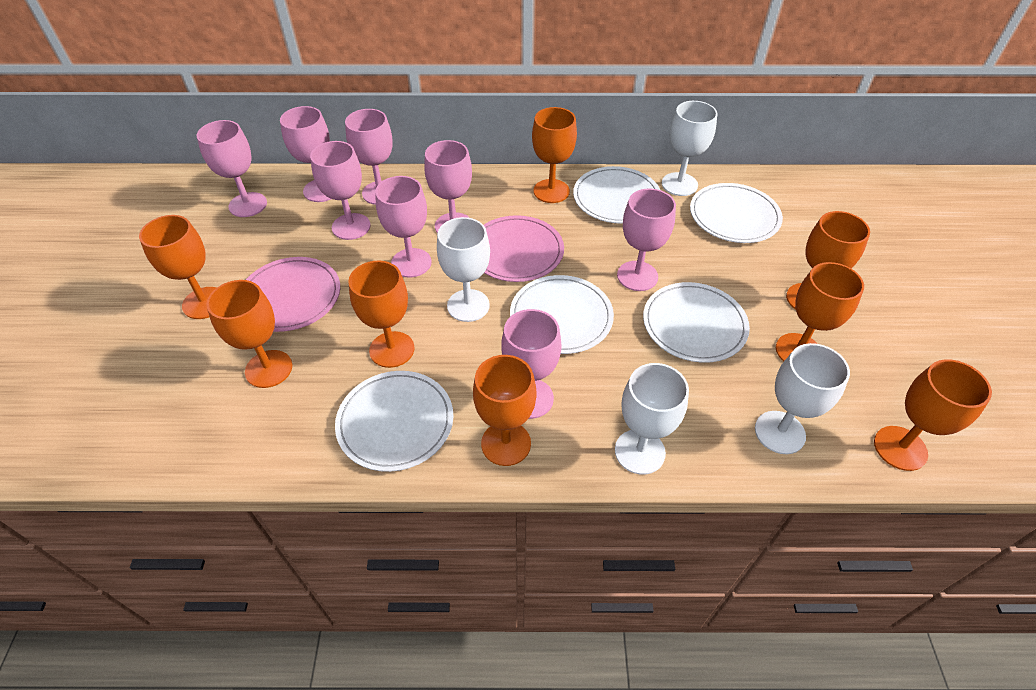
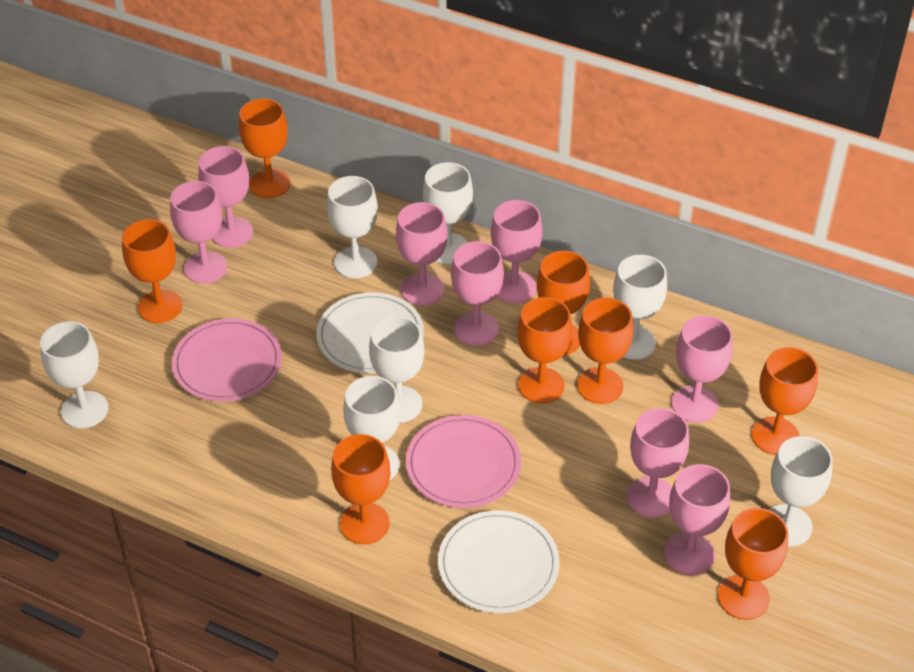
white goblet: 4 -> 7
white plate: 5 -> 2

